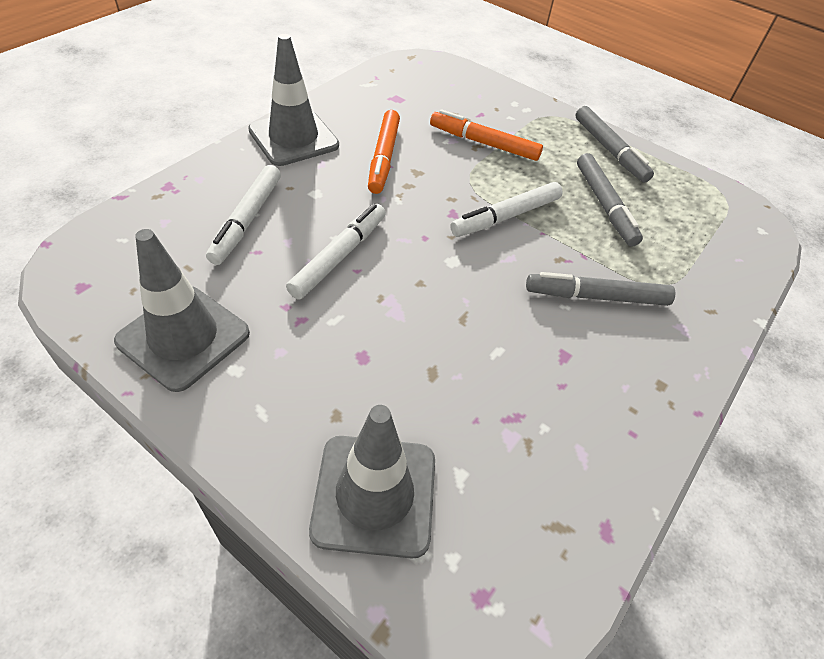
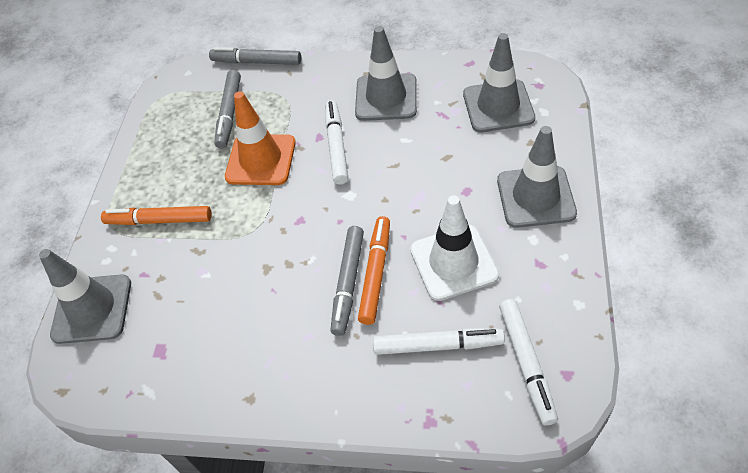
grey traffic cone: 3 -> 4
orange traffic cone: 0 -> 1
white traffic cone: 0 -> 1

